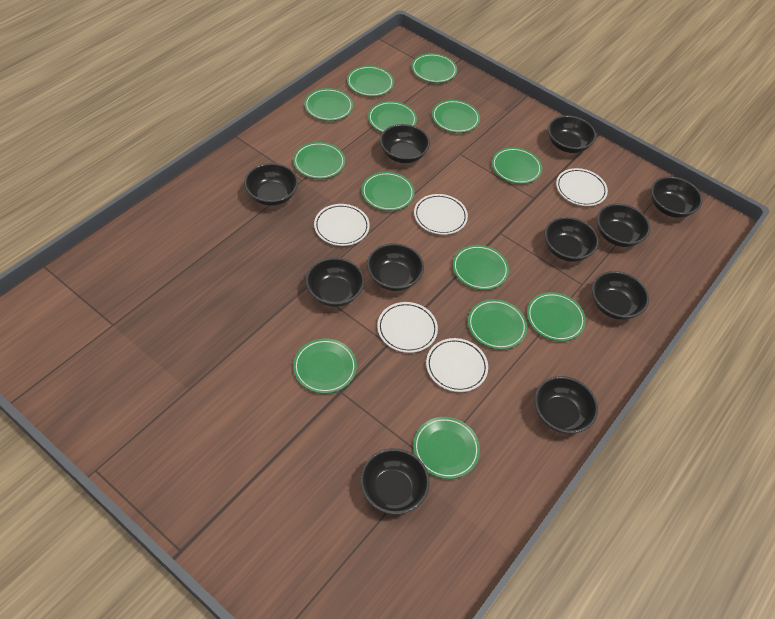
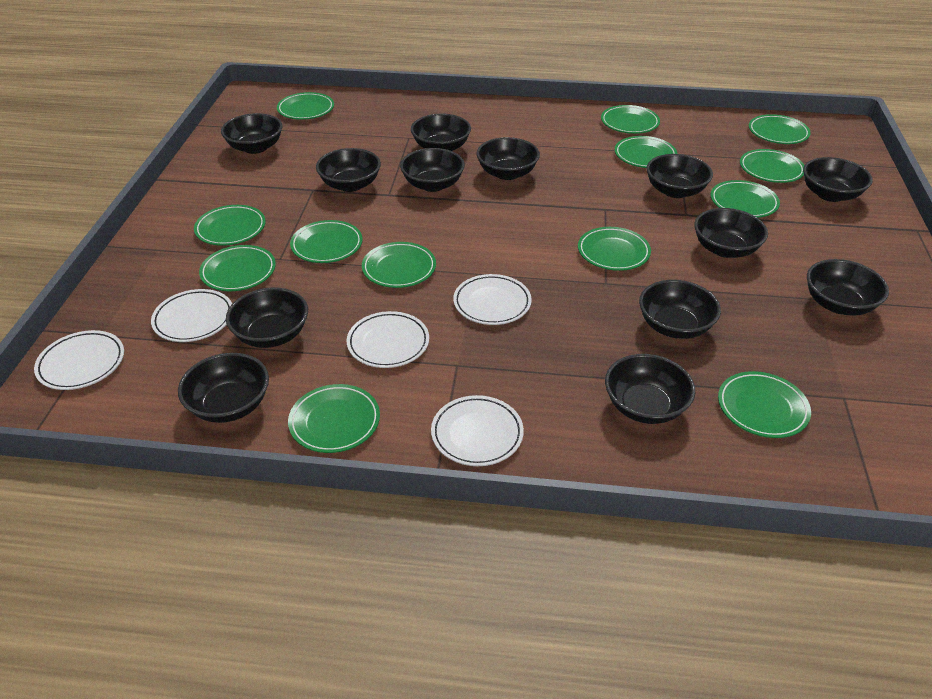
black bowl: 11 -> 13

